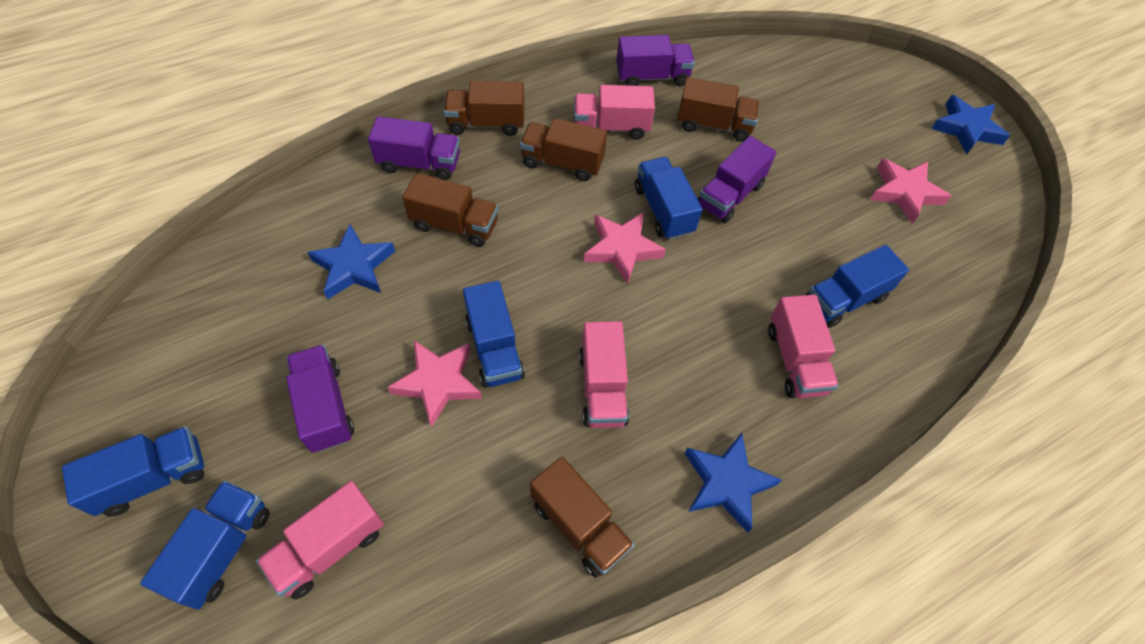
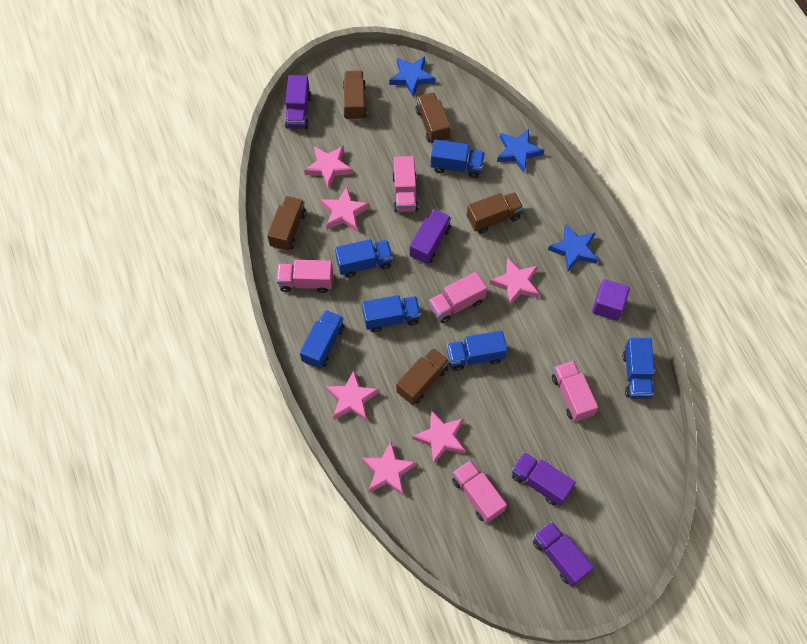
blue truck: 5 -> 6
pink star: 3 -> 6
pink truck: 4 -> 5
purple cube: 0 -> 1

